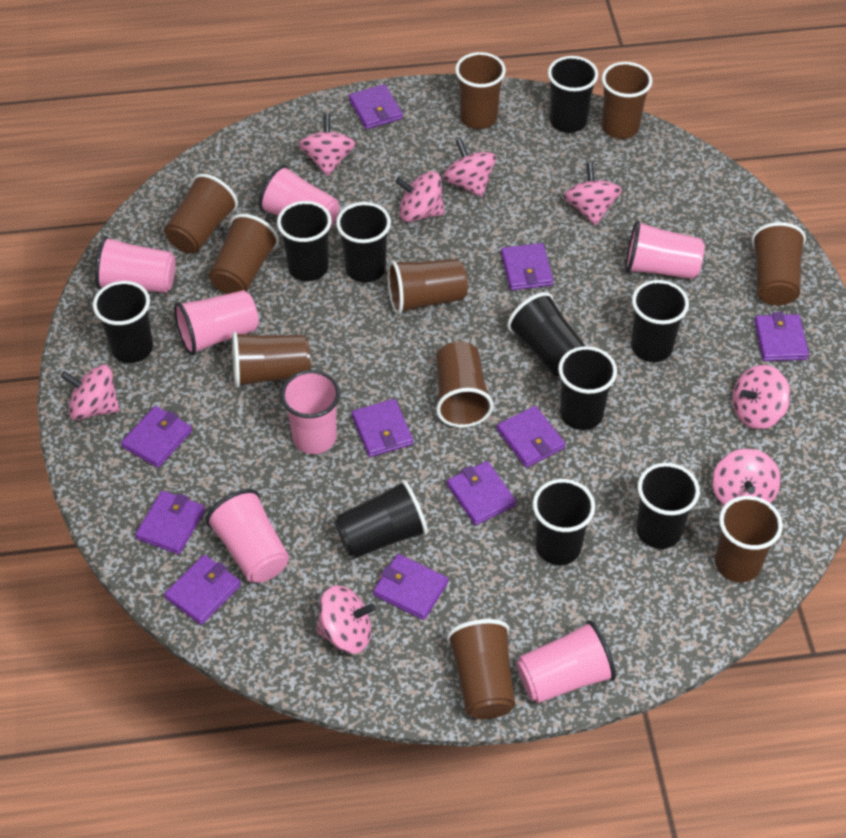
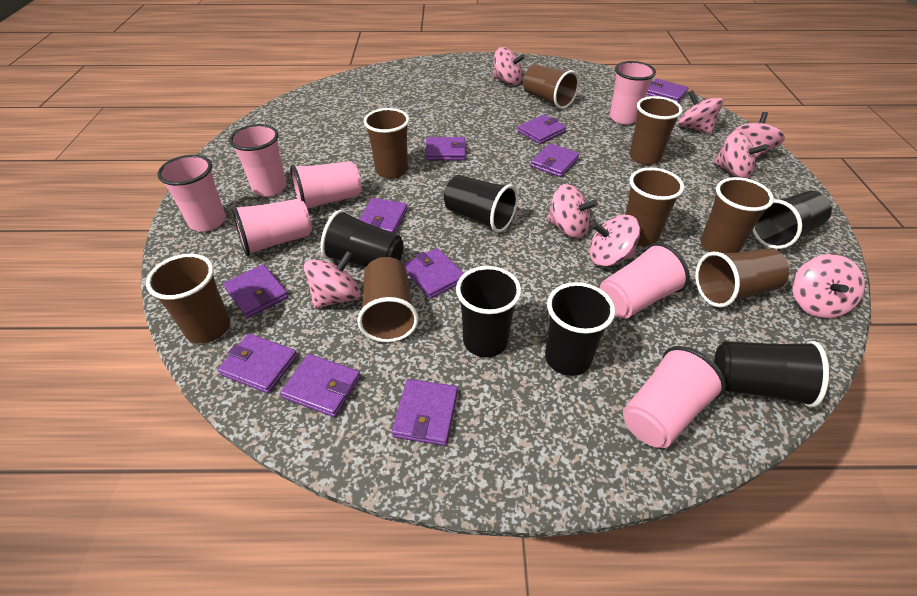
black cup: 10 -> 6
brown cup: 10 -> 8

